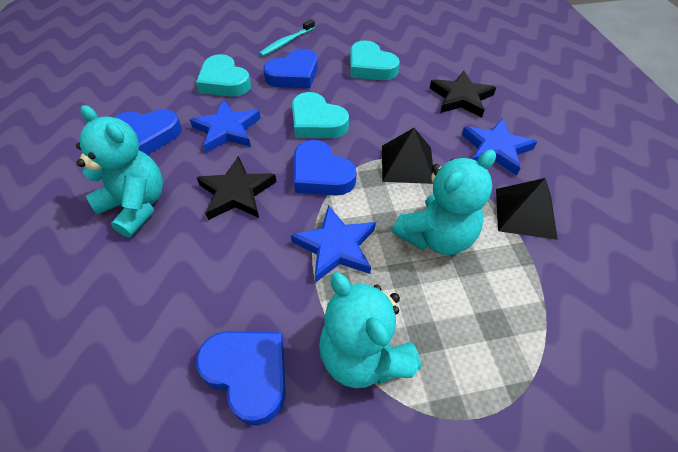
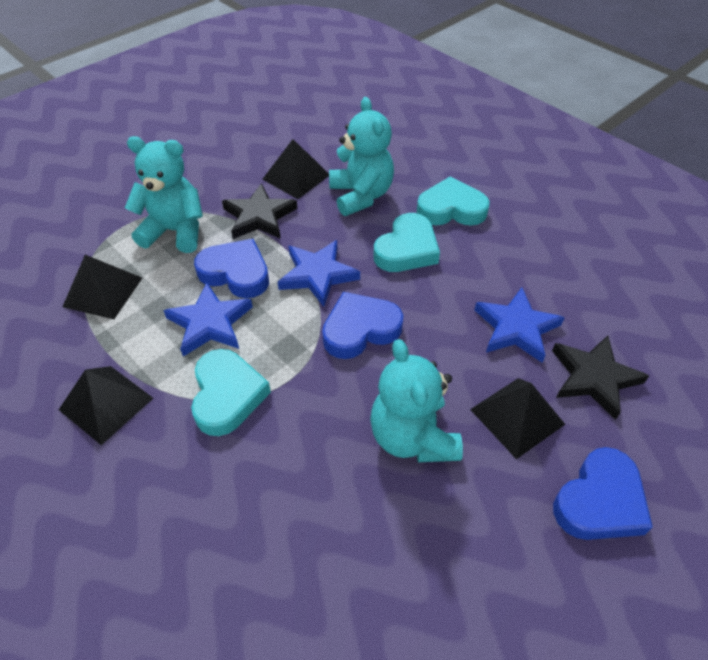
black pyramid: 2 -> 4
blue heart: 4 -> 3
turquoise toothbrush: 1 -> 0

